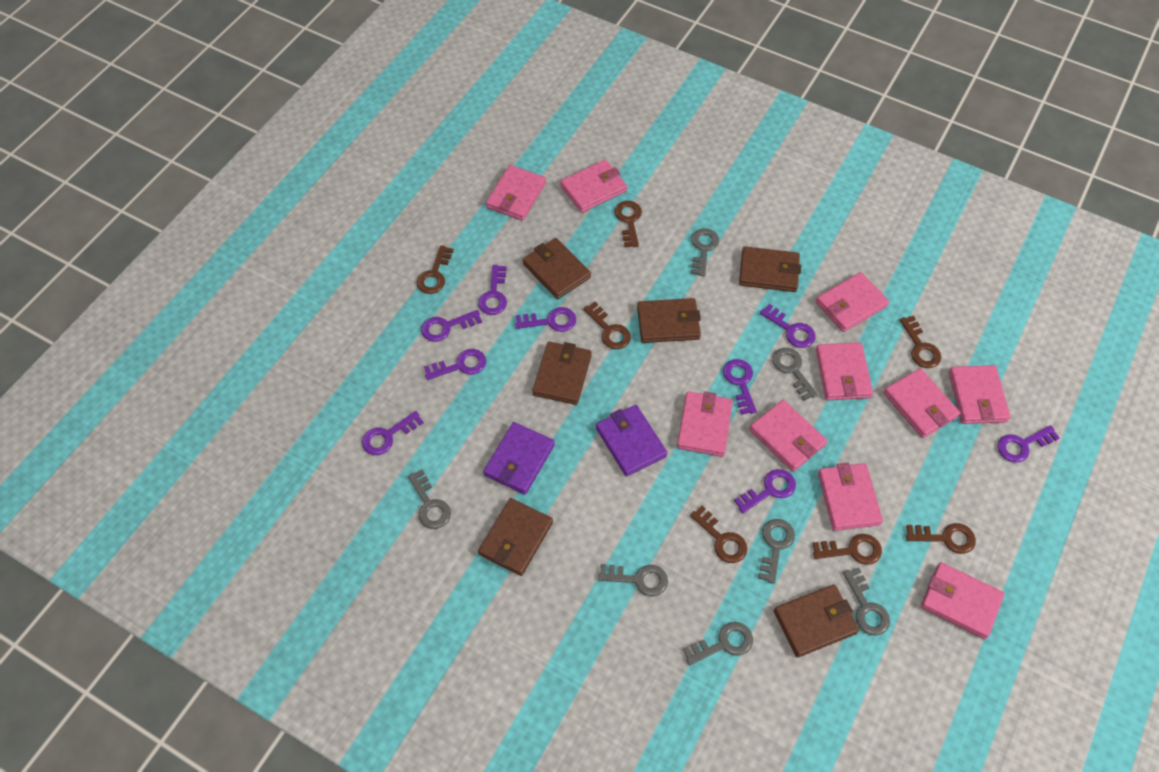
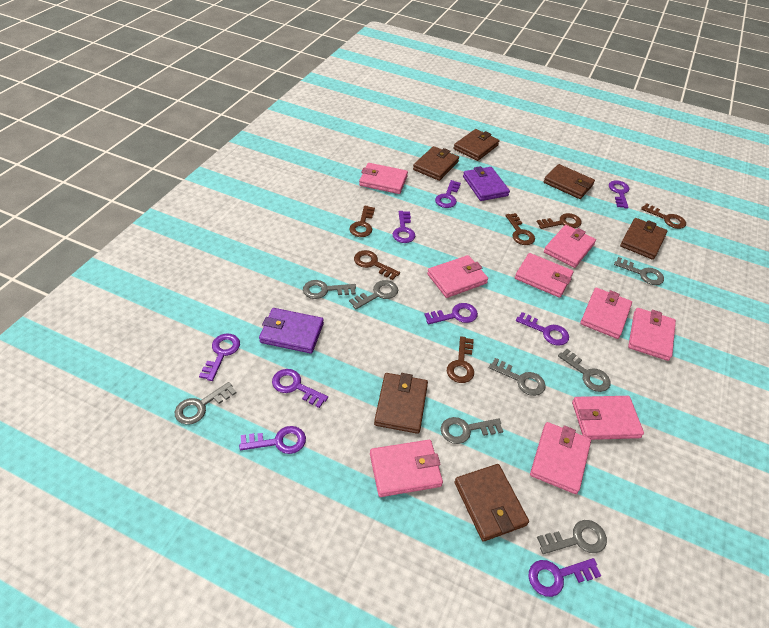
brown key: 7 -> 6
grey key: 7 -> 8
pink wallet: 10 -> 9

